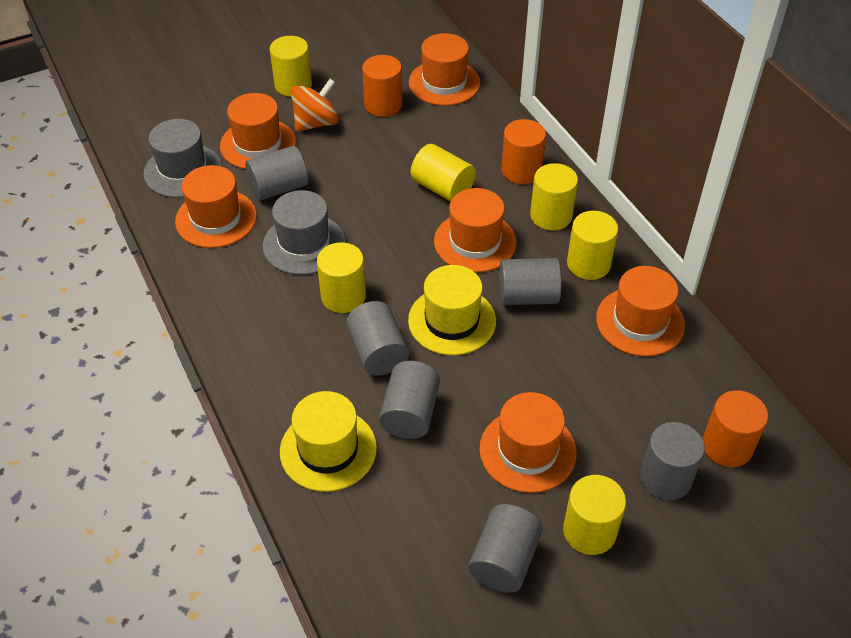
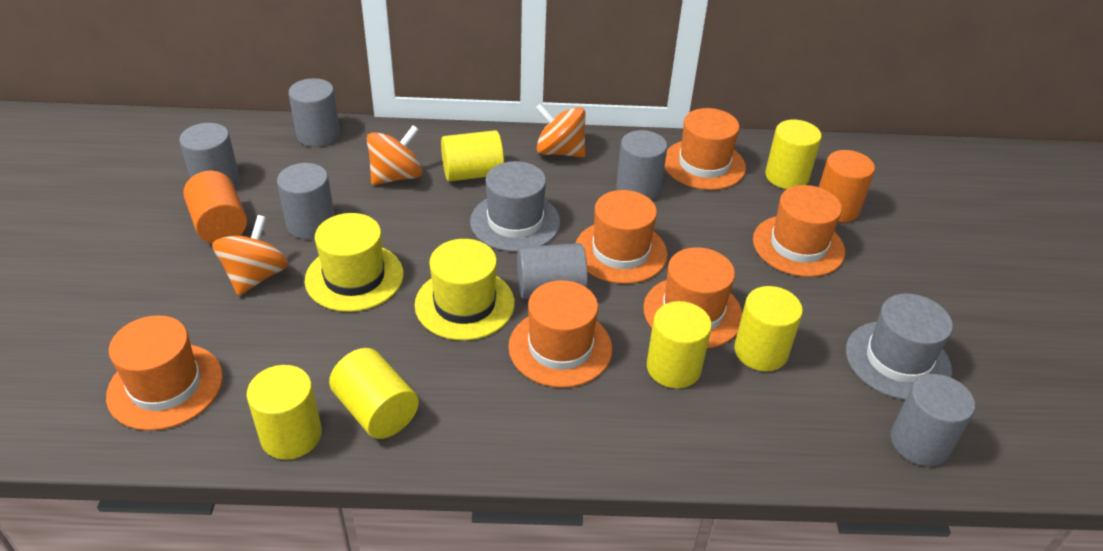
orange cylinder: 3 -> 2
orange spinning top: 1 -> 3

